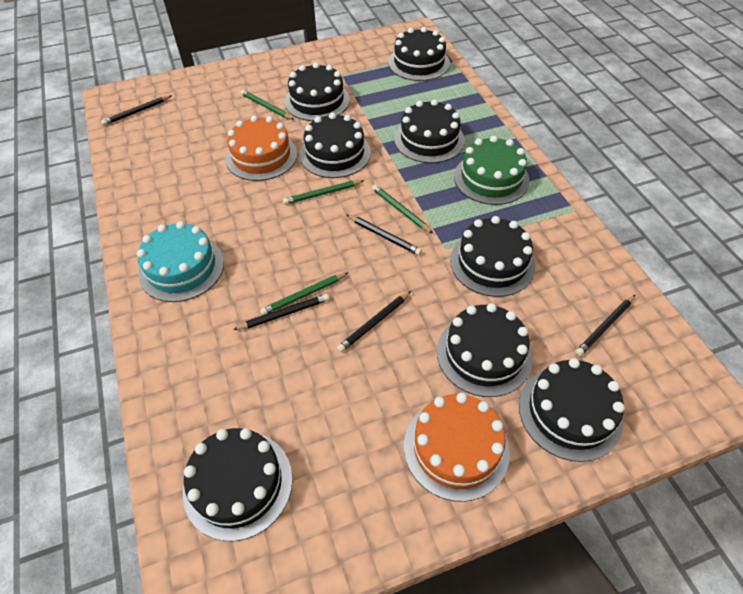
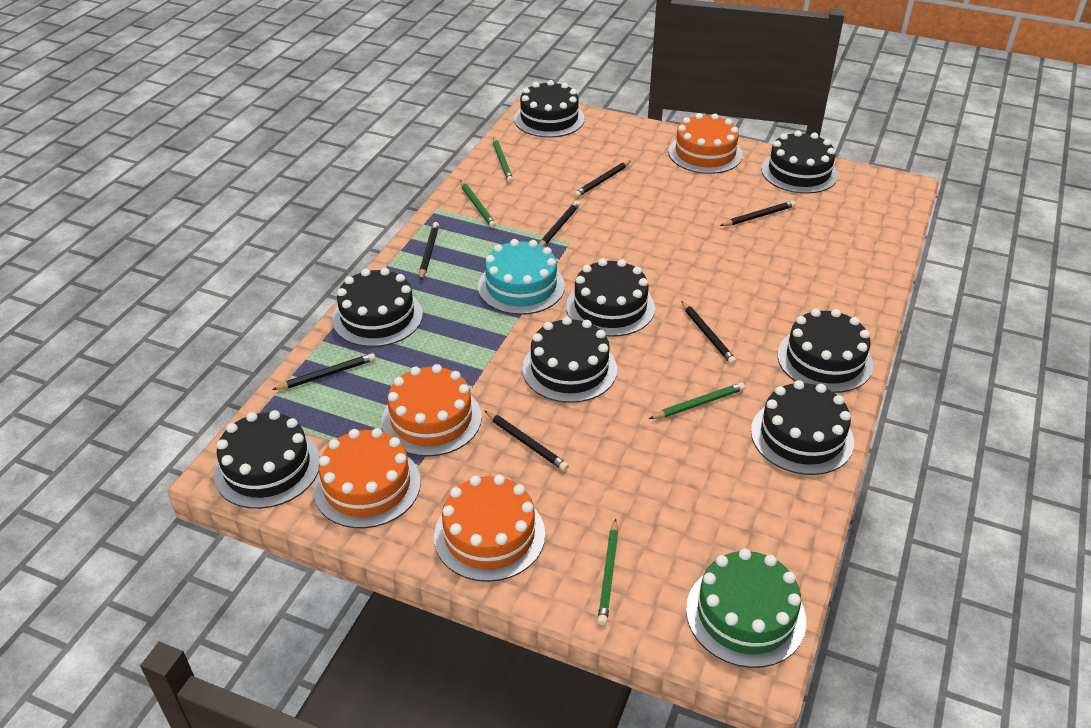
black pencil: 5 -> 7
orange cake: 2 -> 4

